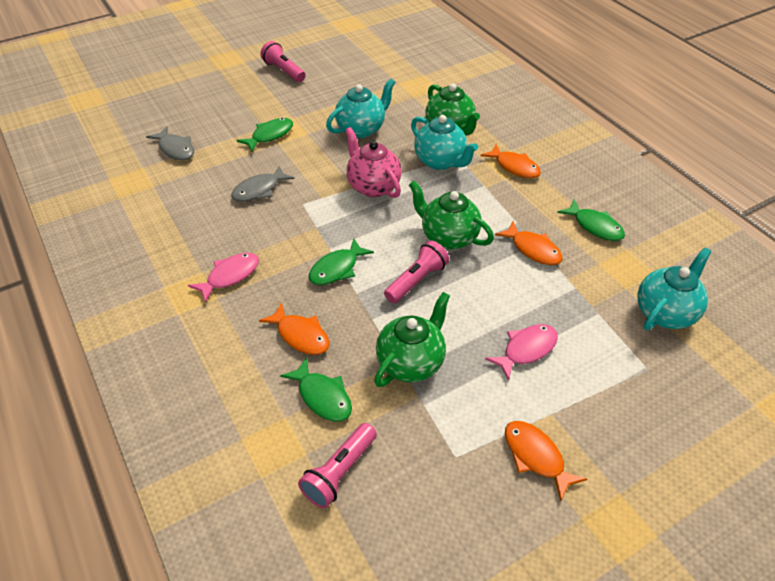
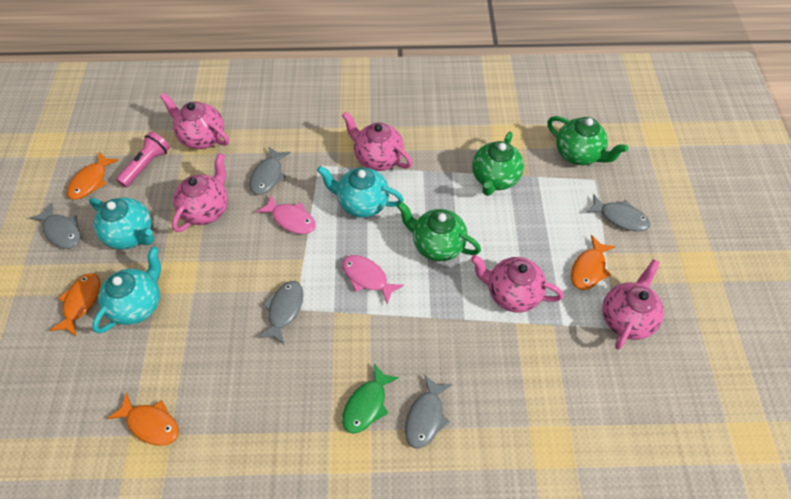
green fish: 4 -> 1
grey fish: 2 -> 5
pink flashlight: 3 -> 1
pink teapot: 1 -> 5

